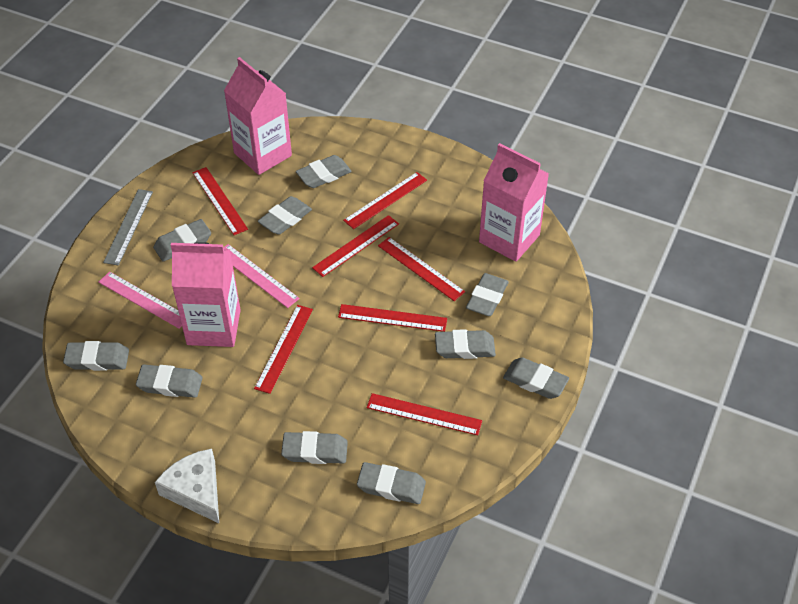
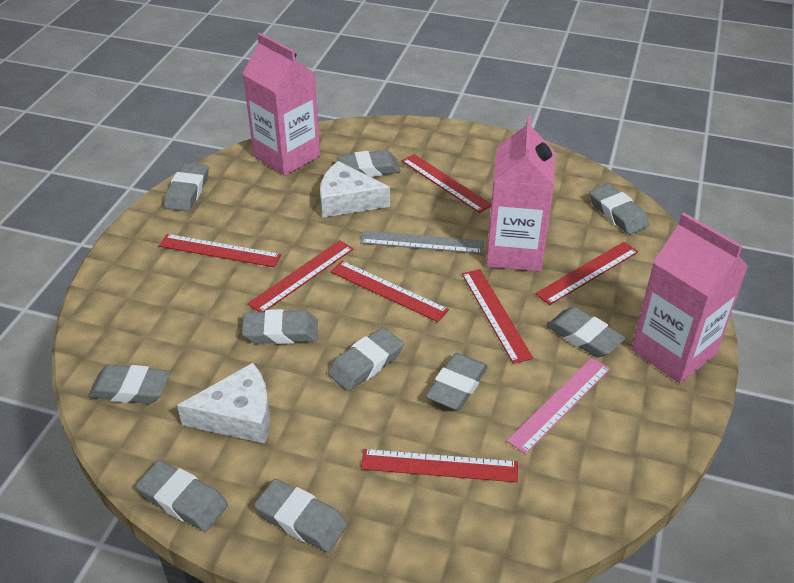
pink ruler: 2 -> 1
white cheese: 1 -> 2

